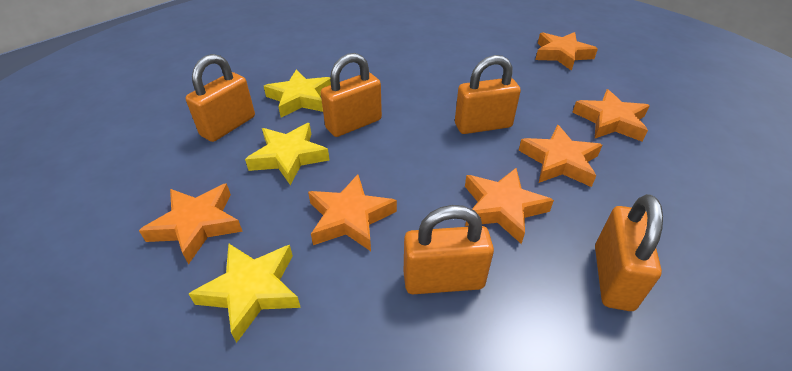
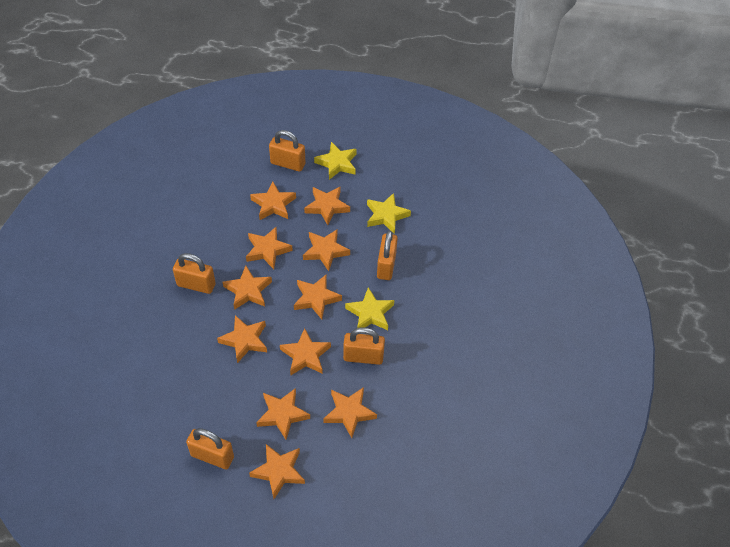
orange star: 6 -> 11

